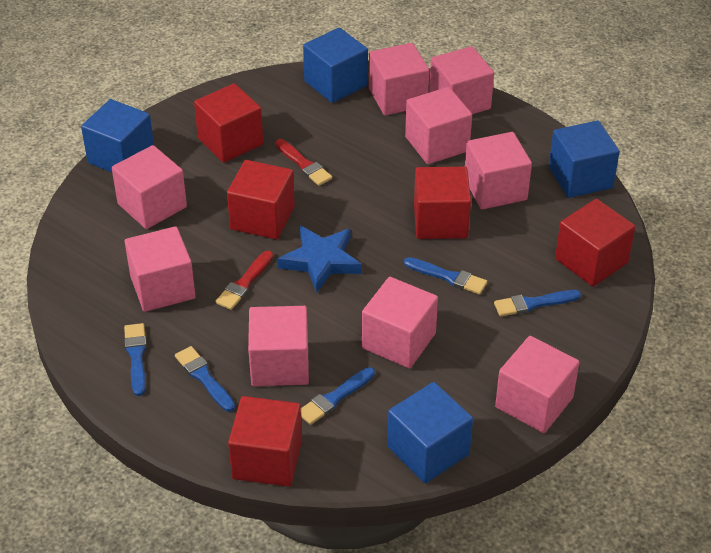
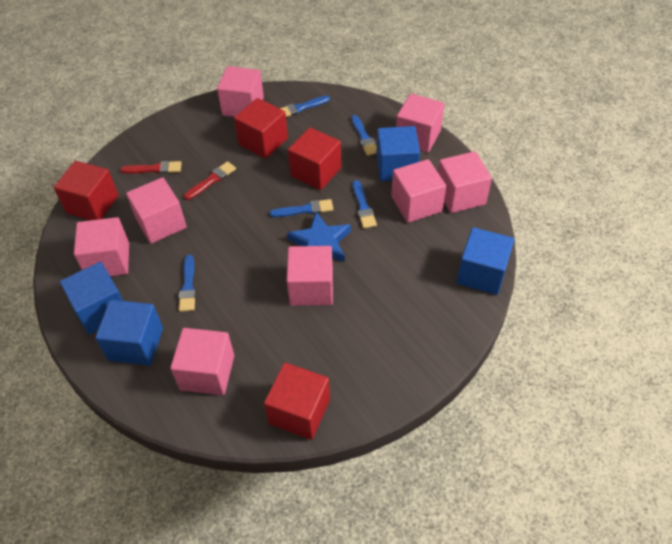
pink cube: 9 -> 8
red cube: 5 -> 4

